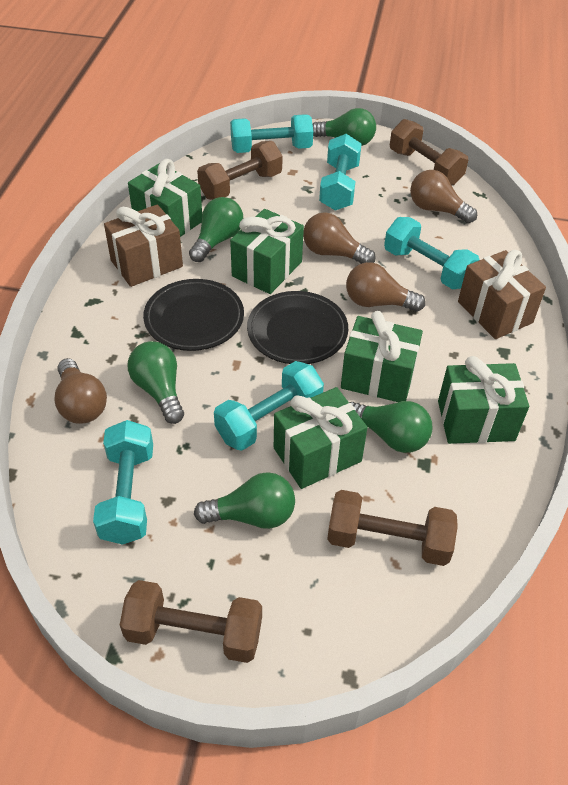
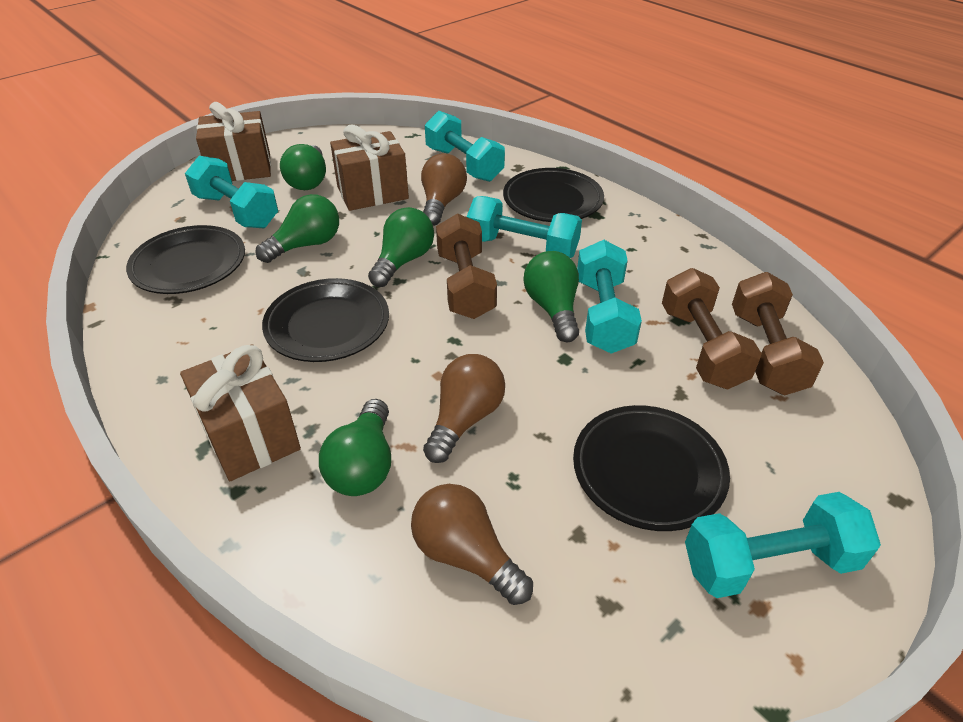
black plate: 2 -> 4
brown dumbbell: 4 -> 3
brown gift: 2 -> 3
brown light bulb: 4 -> 3
green gift: 5 -> 0

